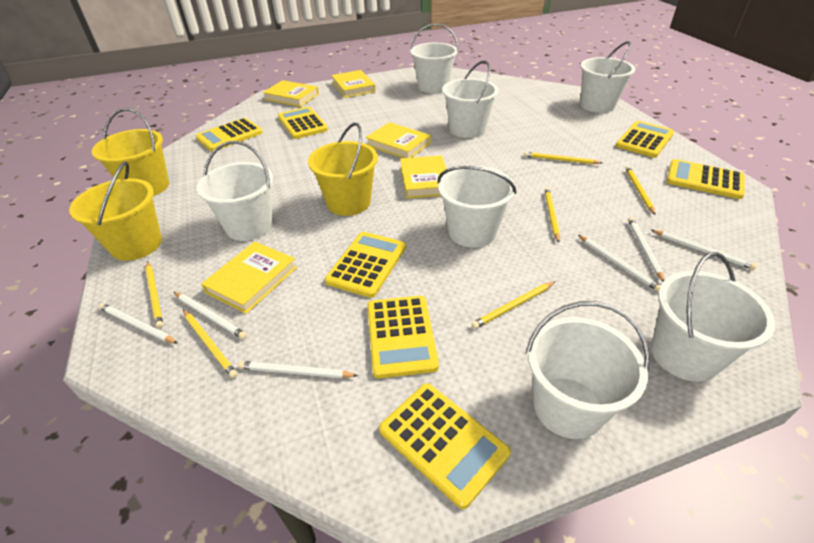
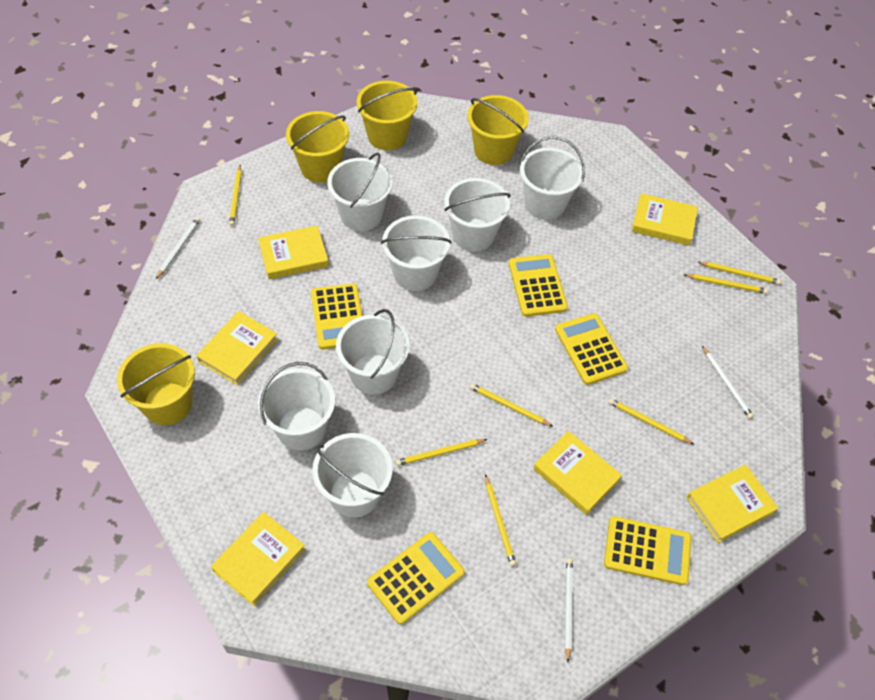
white pencil: 6 -> 3
yellow book: 5 -> 6
yellow bucket: 3 -> 4
yellow calculator: 7 -> 5
yellow pencil: 6 -> 7

